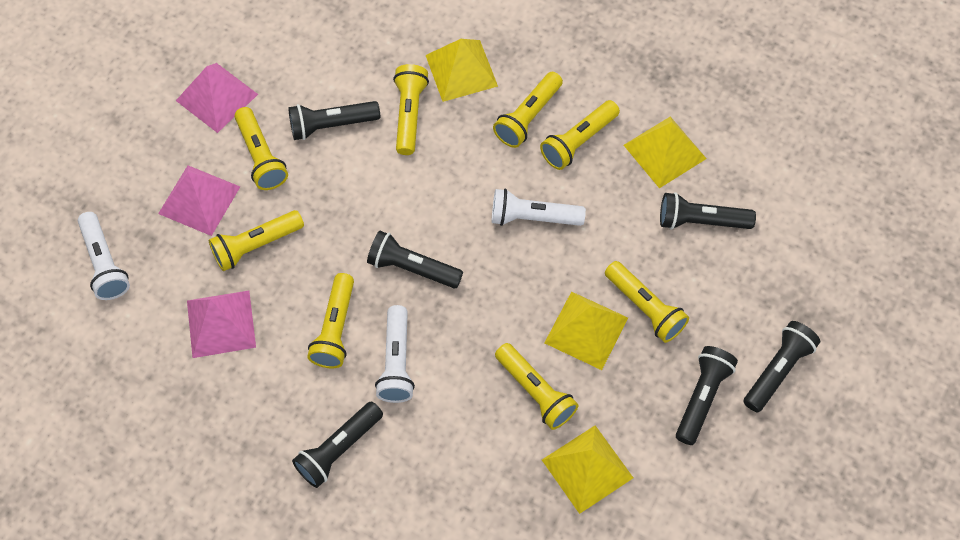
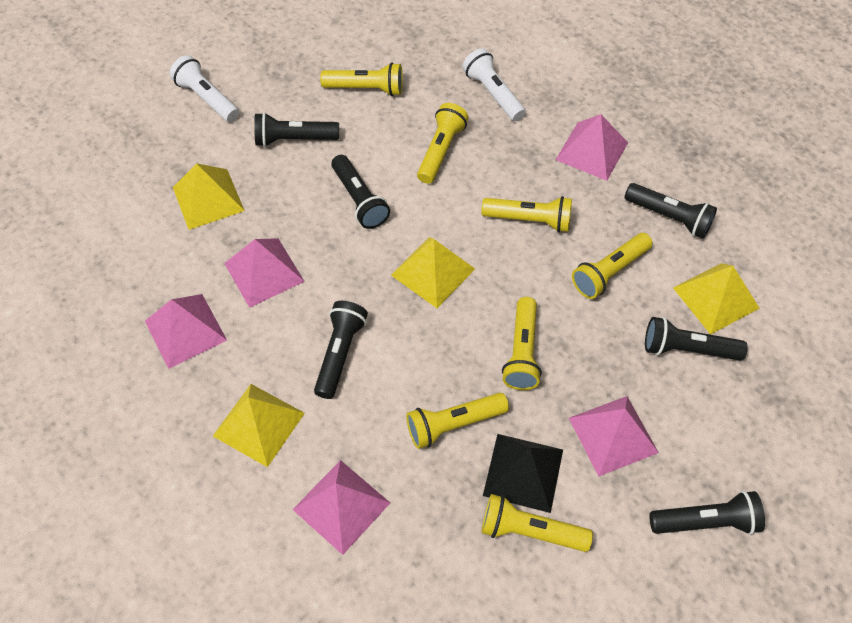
black pyramid: 0 -> 1
pink pyramid: 3 -> 5
white flashlight: 3 -> 2
yellow flashlight: 8 -> 7

